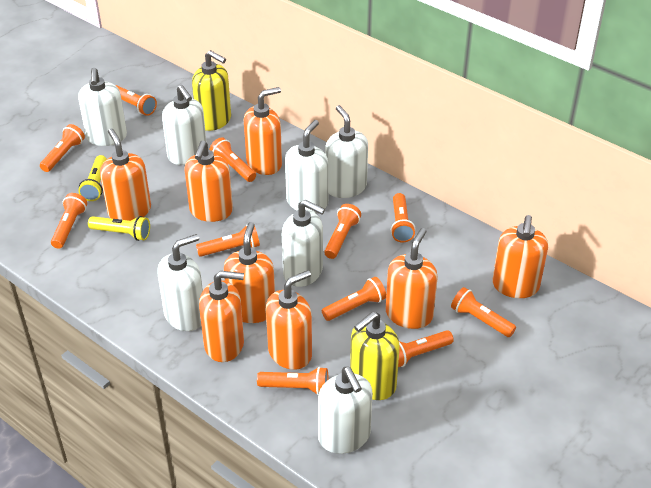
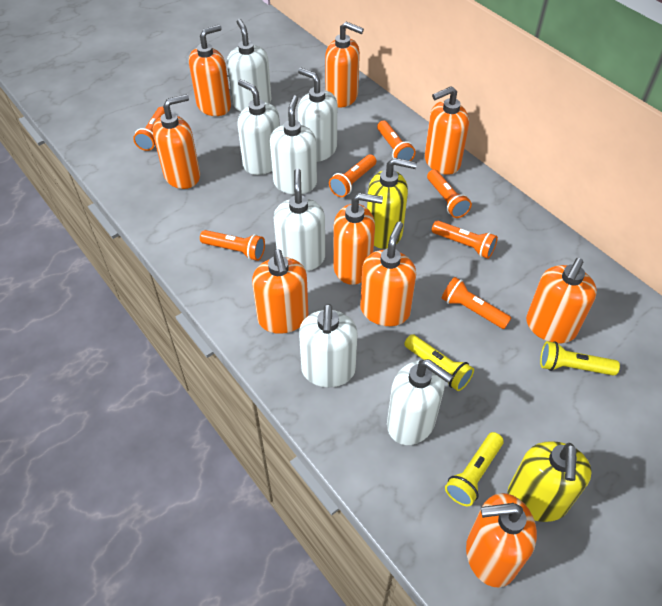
orange flashlight: 11 -> 7
orange soap dispenser: 8 -> 9
yellow flashlight: 2 -> 3

